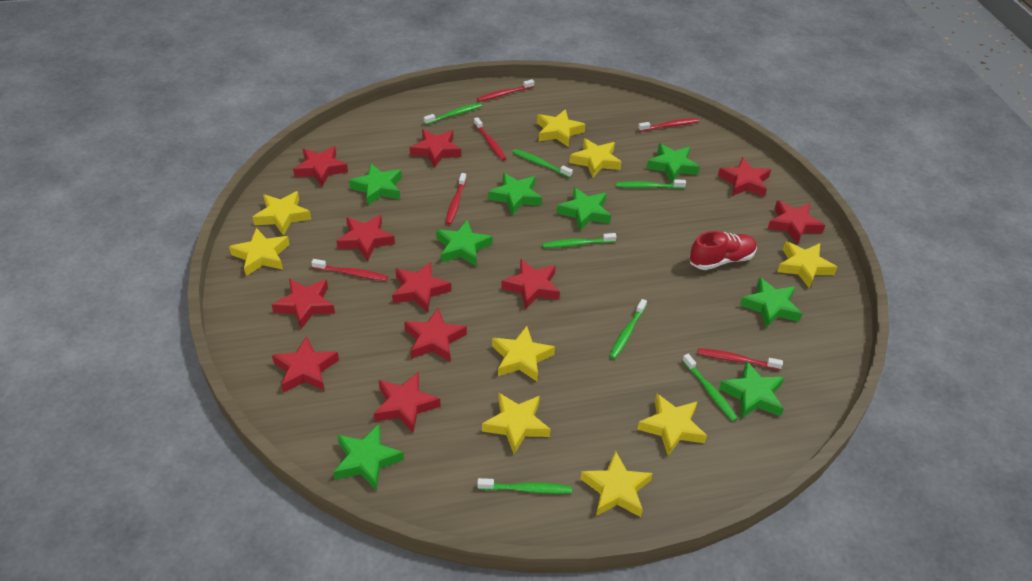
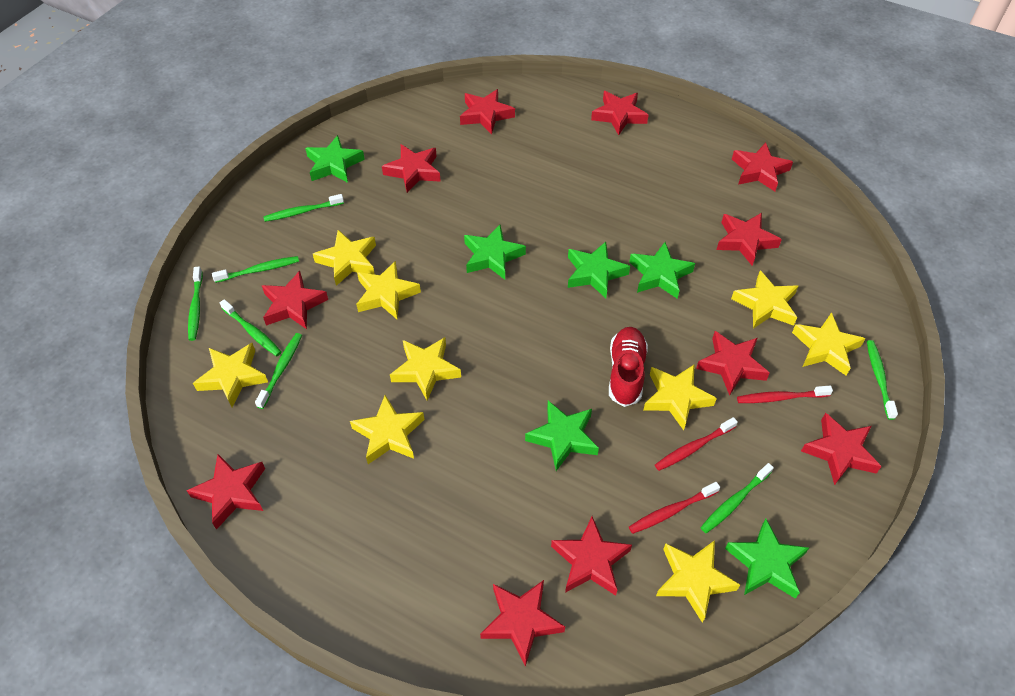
green star: 8 -> 6
red toothbrush: 6 -> 3

